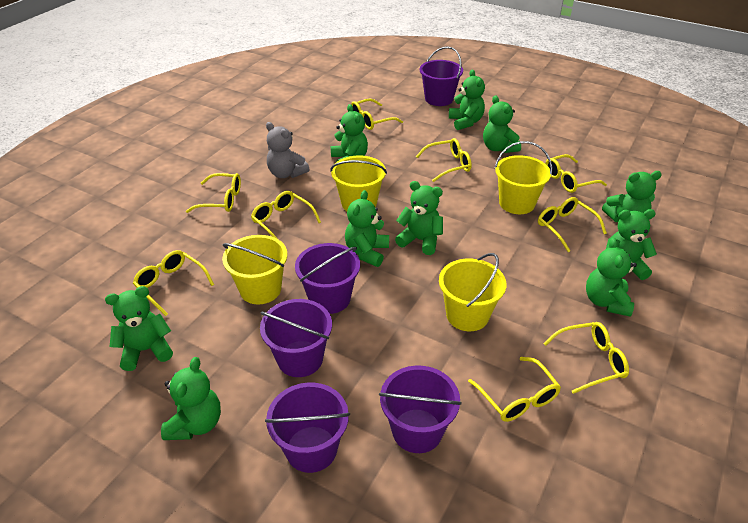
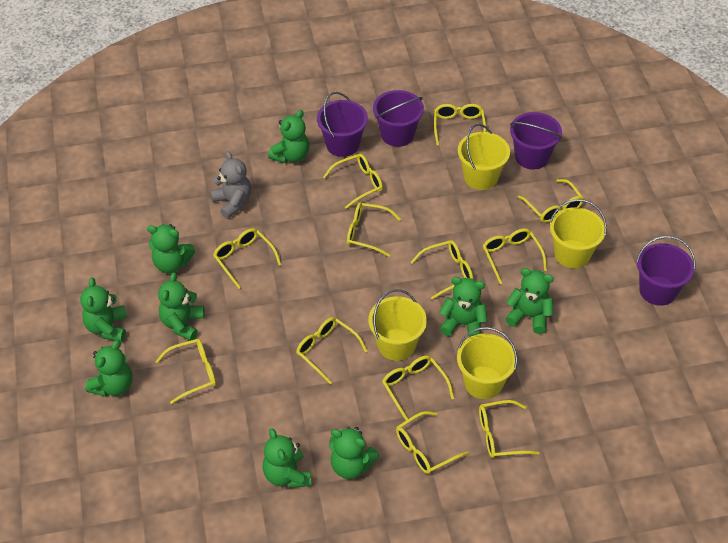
green teddy bear: 10 -> 9
purple bucket: 5 -> 4
yellow glasses: 9 -> 12

